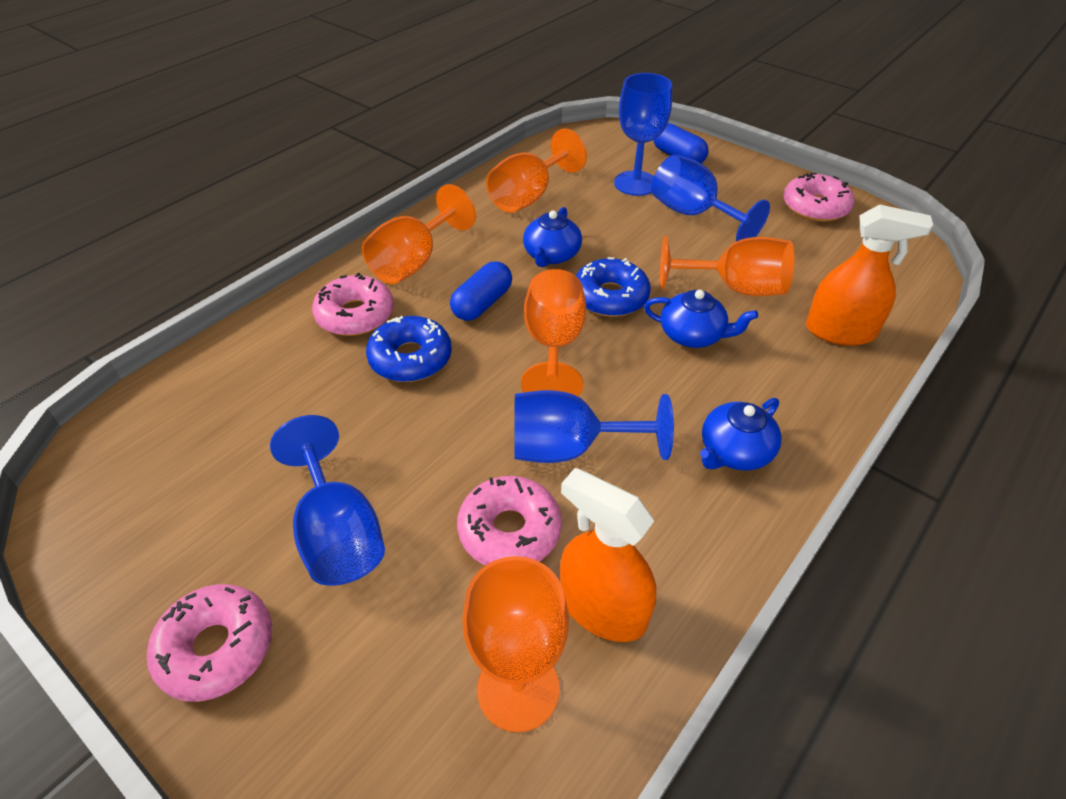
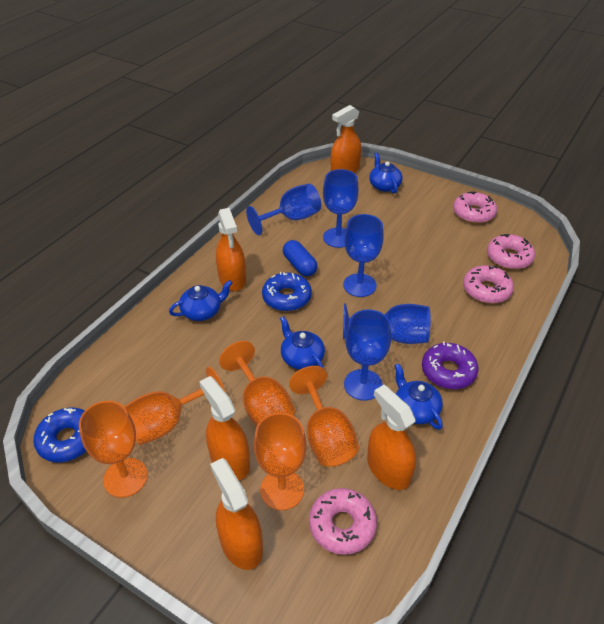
blue capsule: 2 -> 1
blue goblet: 4 -> 5
blue teapot: 3 -> 4
orange spray bottle: 2 -> 5
purple donut: 0 -> 1

